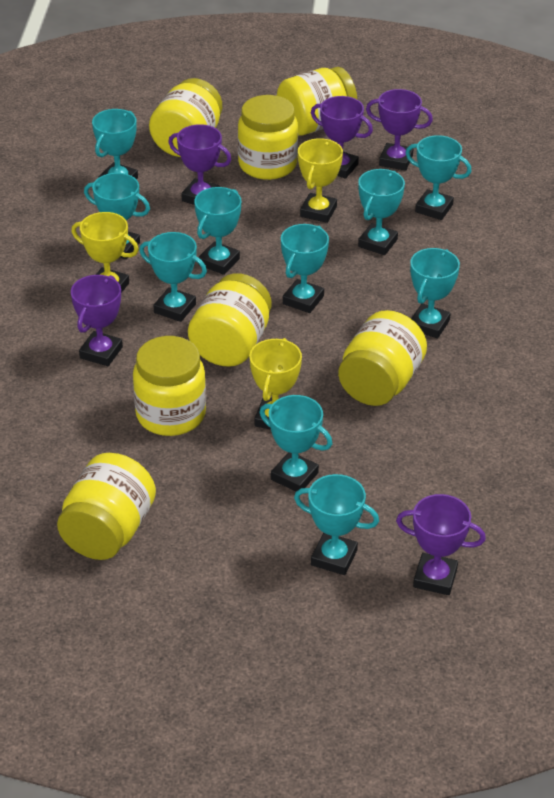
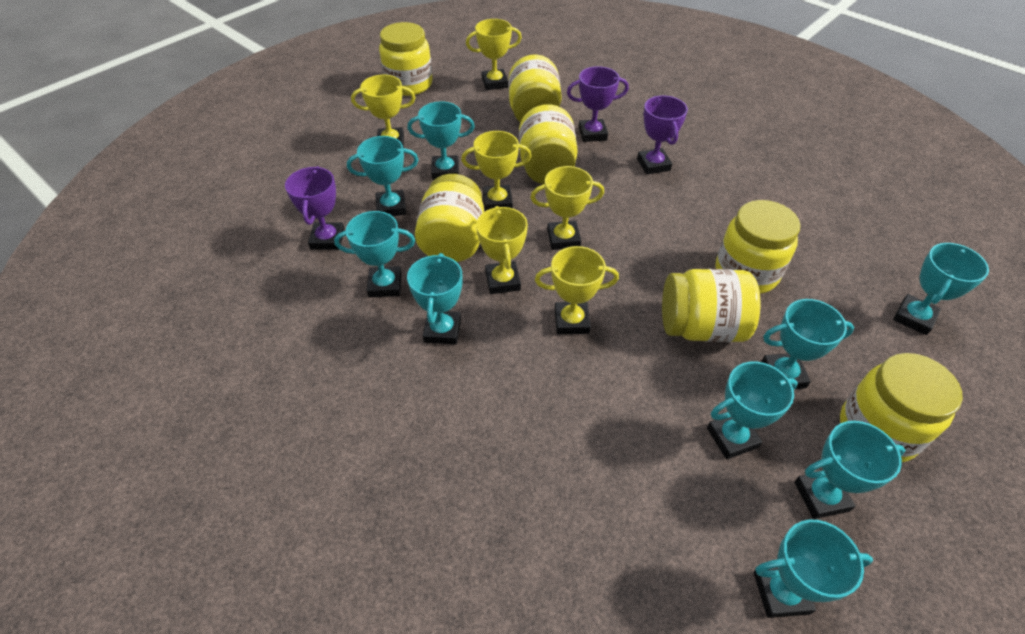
purple trophy: 5 -> 3
turquoise trophy: 10 -> 9
yellow trophy: 3 -> 6

